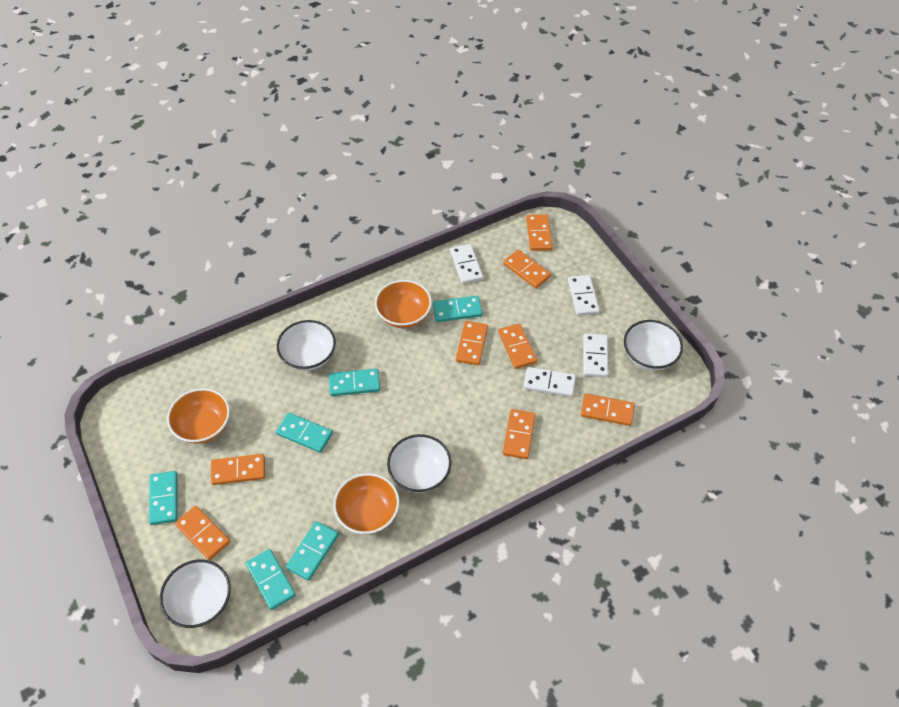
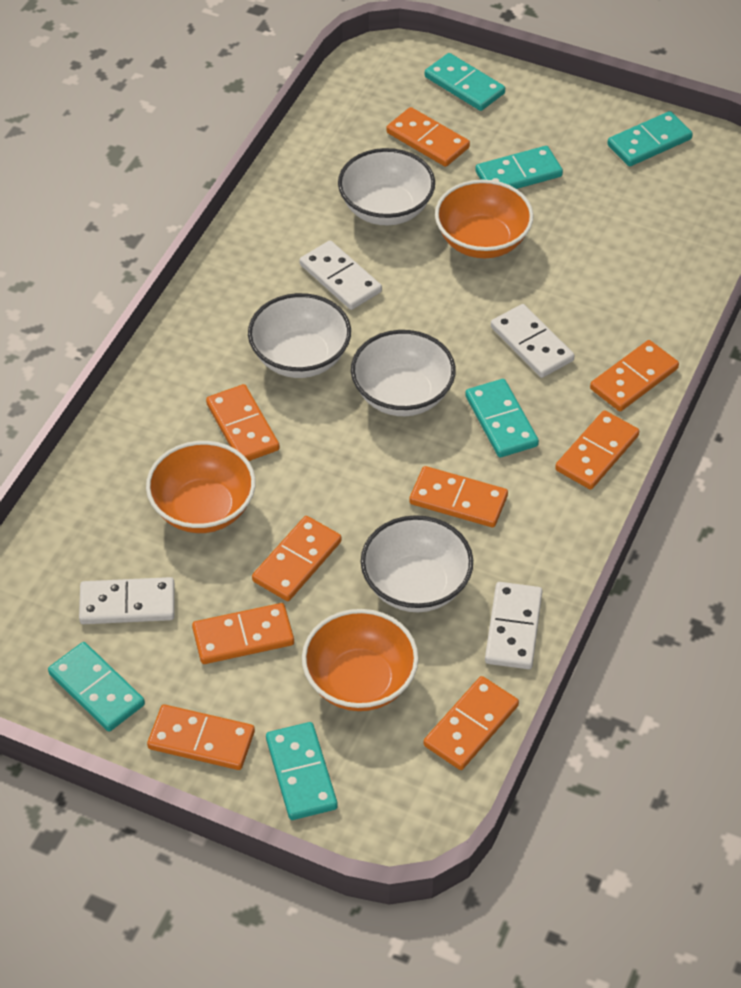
orange domino: 8 -> 9

